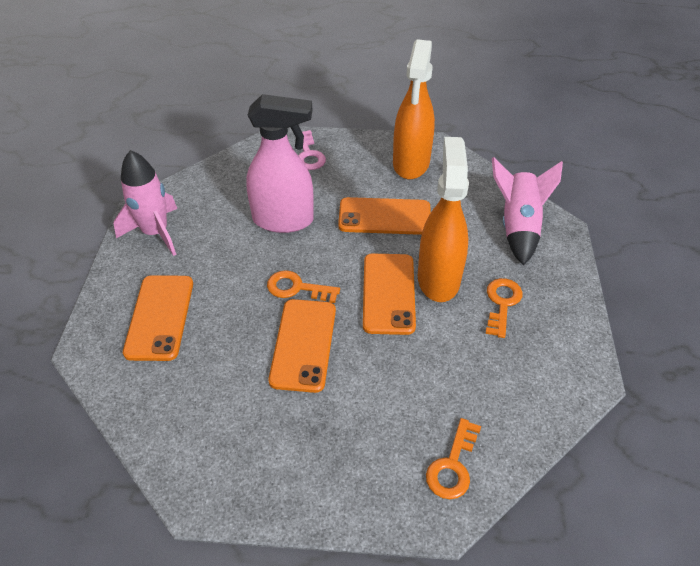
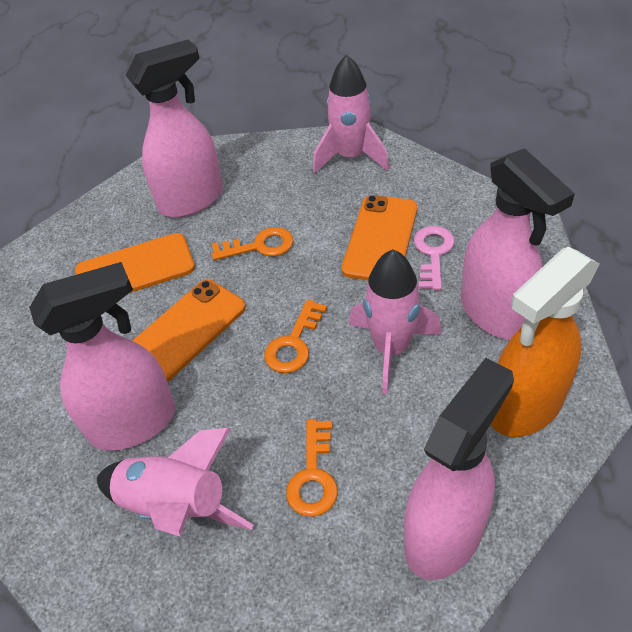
orange phone: 4 -> 3
orange spray bottle: 2 -> 1
pink rocket: 2 -> 3
pink spray bottle: 1 -> 4

